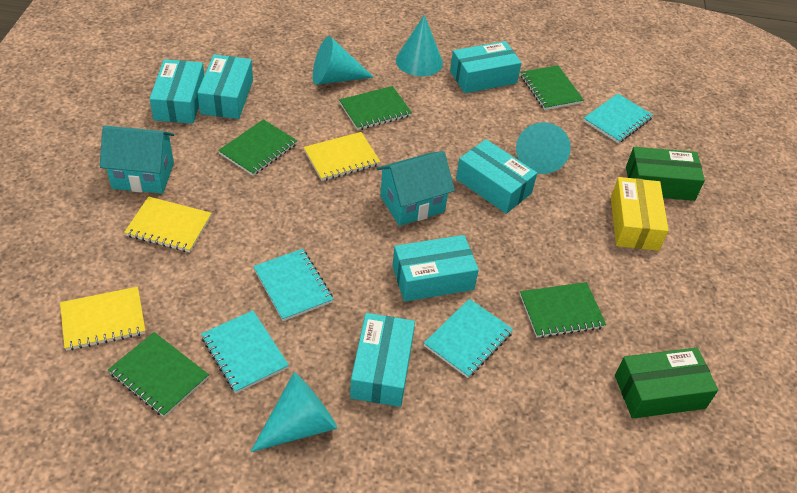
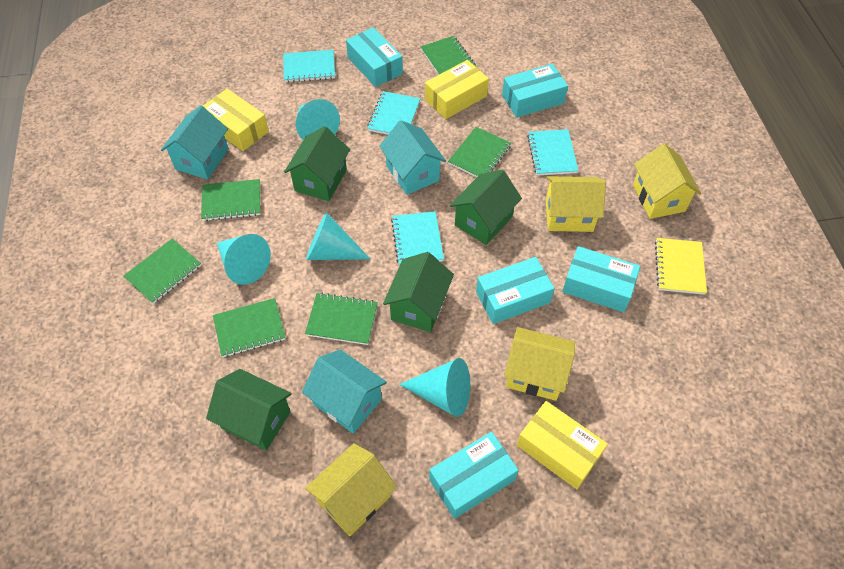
green box: 2 -> 0
green house: 0 -> 4
green notebook: 5 -> 6
turquoise box: 6 -> 5
turquoise house: 2 -> 3
yellow box: 1 -> 3
yellow house: 0 -> 4
yellow notebook: 3 -> 1

